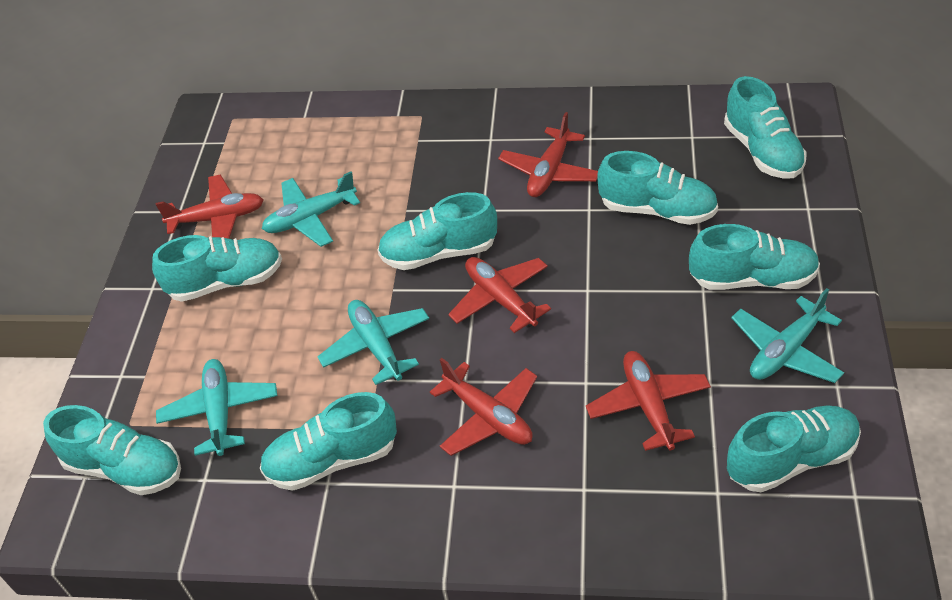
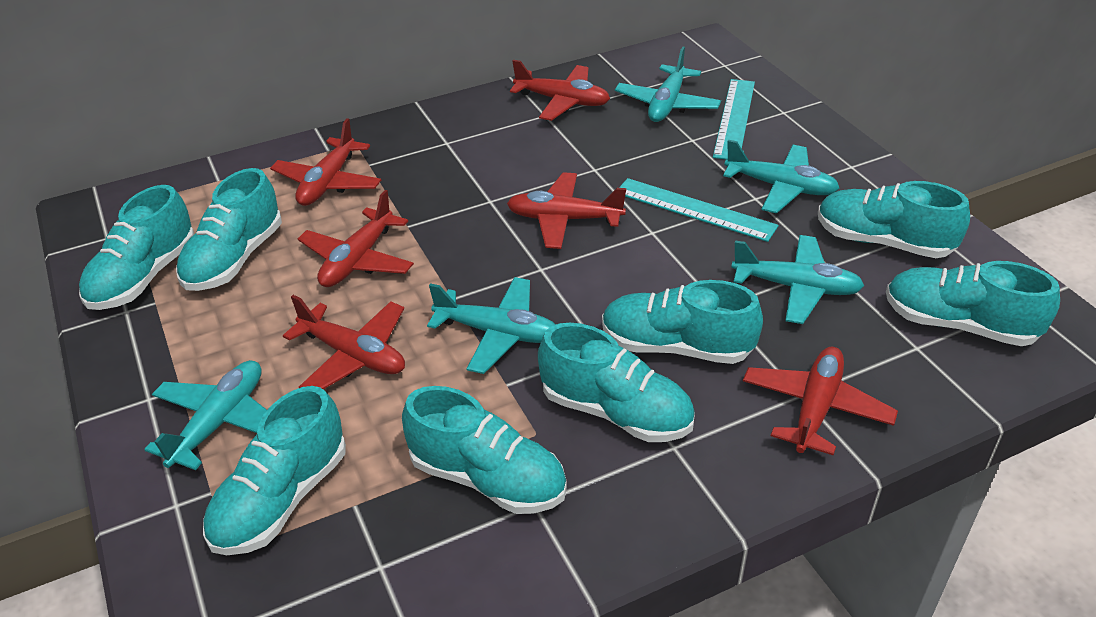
red plane: 5 -> 6
turquoise plane: 4 -> 5
turquoise ruler: 0 -> 2

